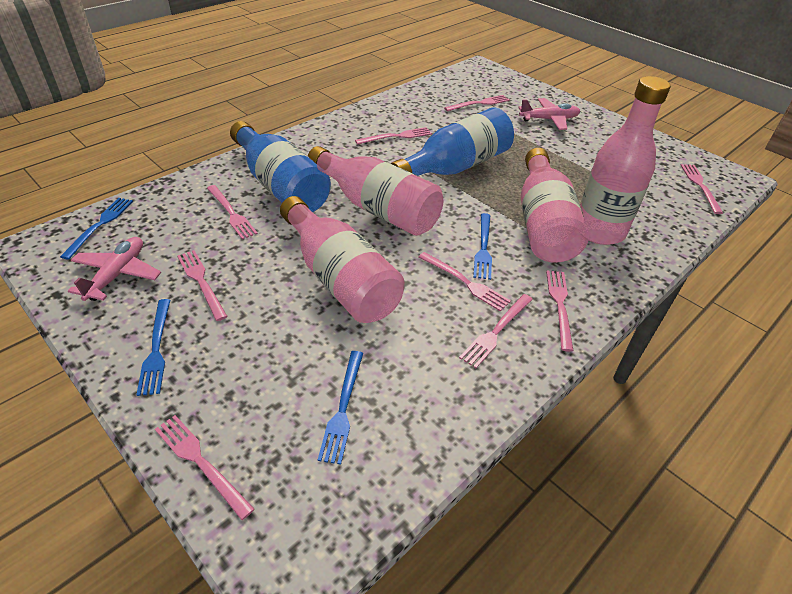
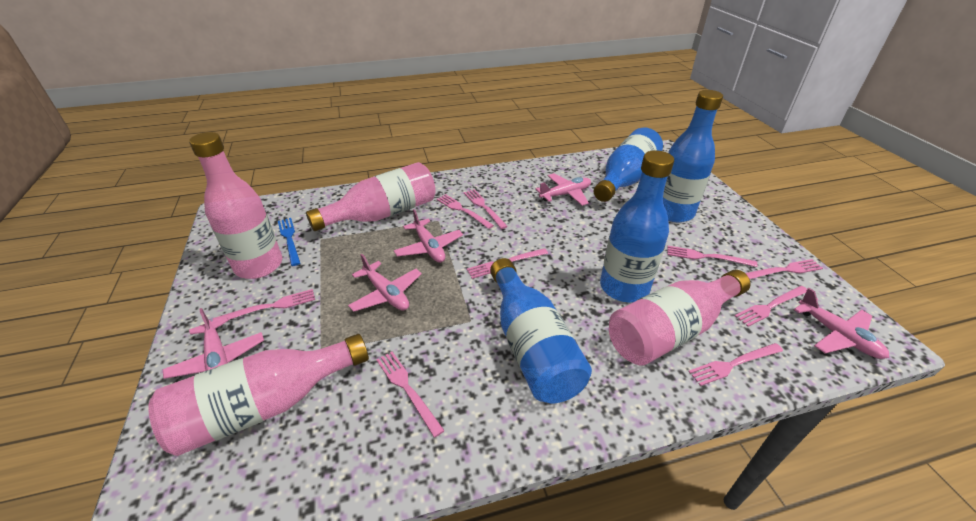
blue bottle: 2 -> 4
blue fork: 4 -> 1
pink plane: 2 -> 5

